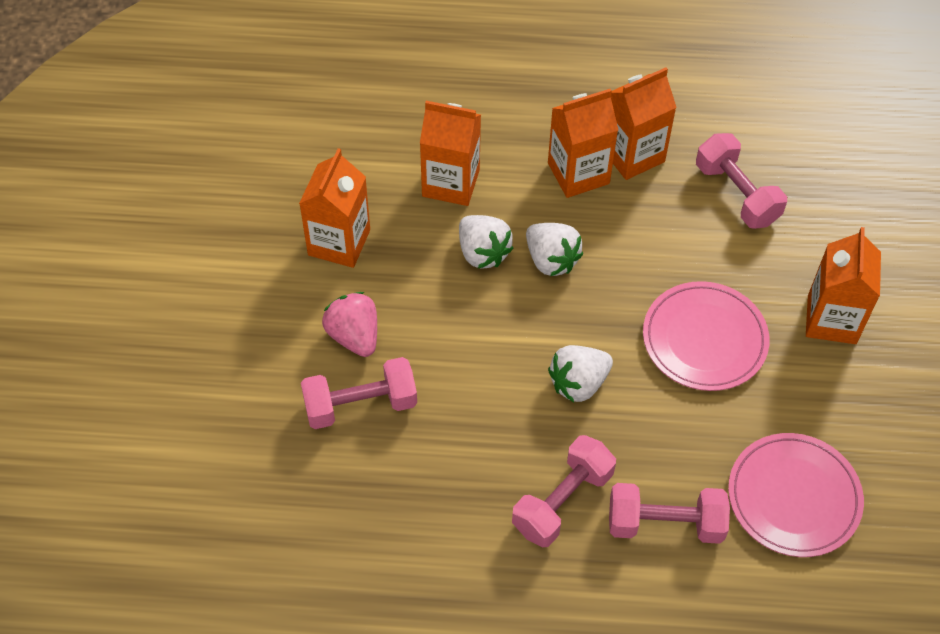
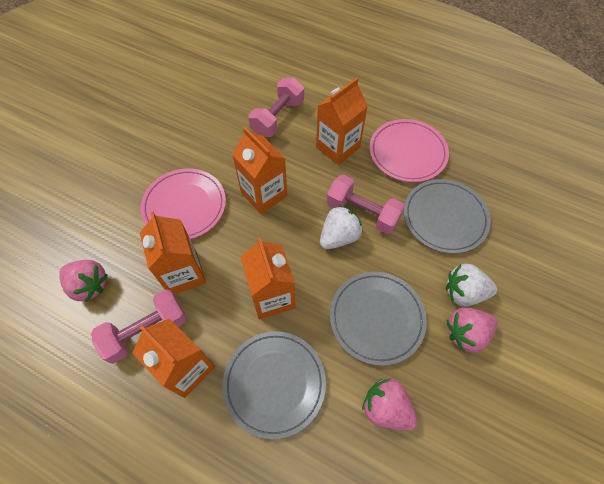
grey plate: 0 -> 3
pink dumbbell: 4 -> 3
pink strawberry: 1 -> 3
white strawberry: 3 -> 2

